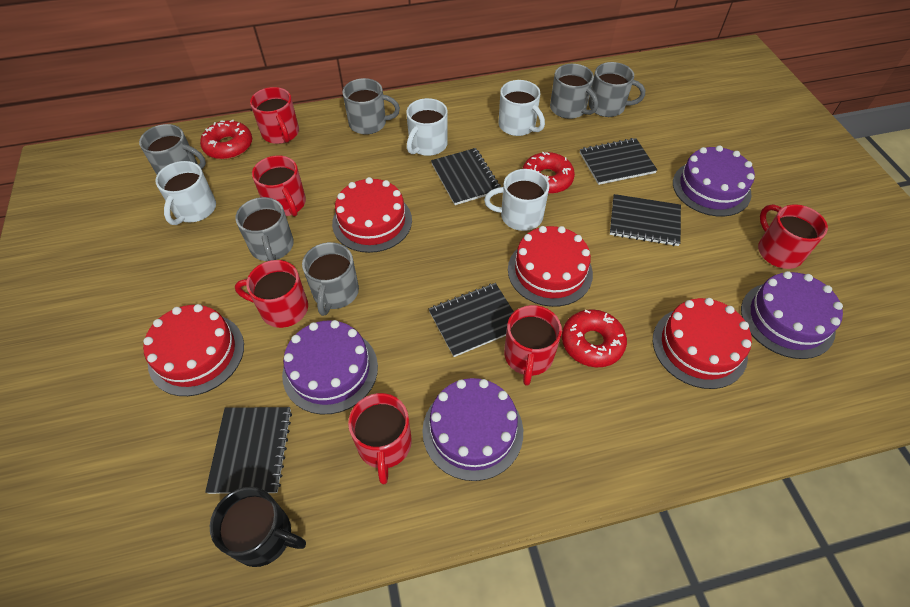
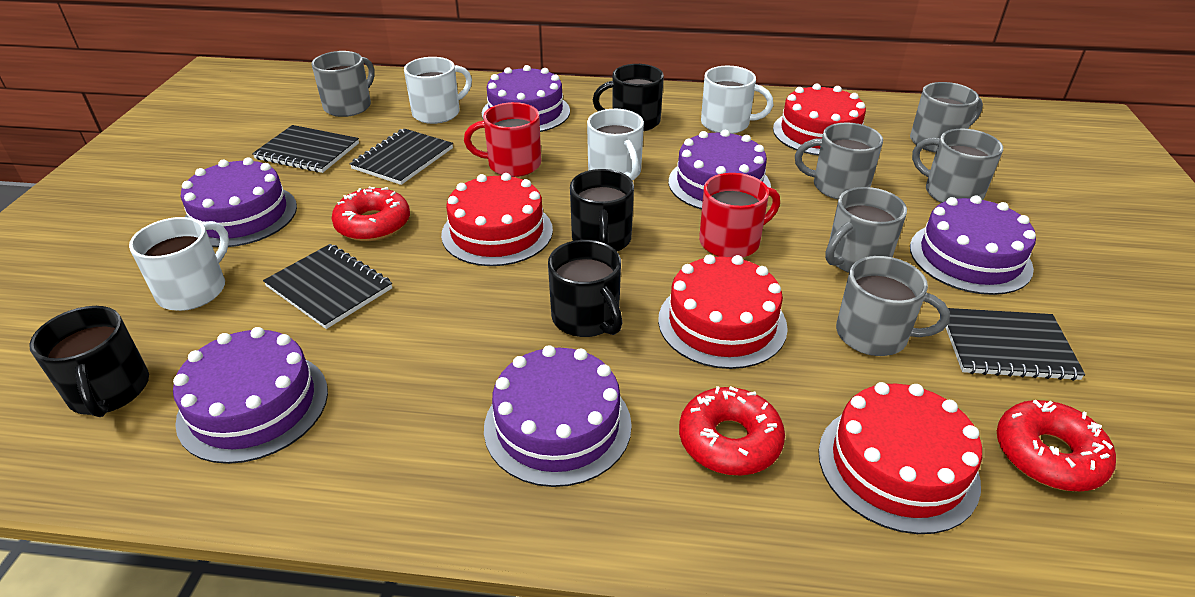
black mug: 1 -> 4
black notebook: 5 -> 4
purple cake: 4 -> 6
red mug: 6 -> 2

